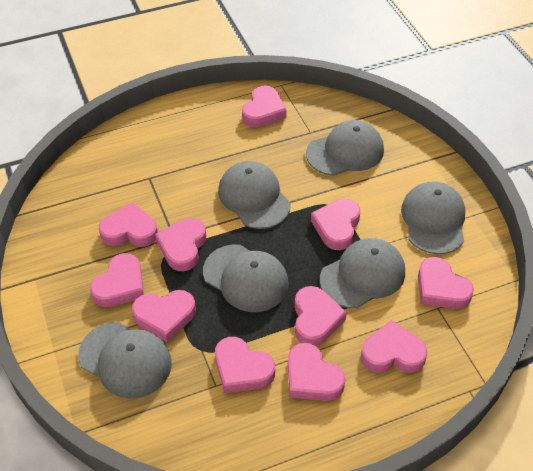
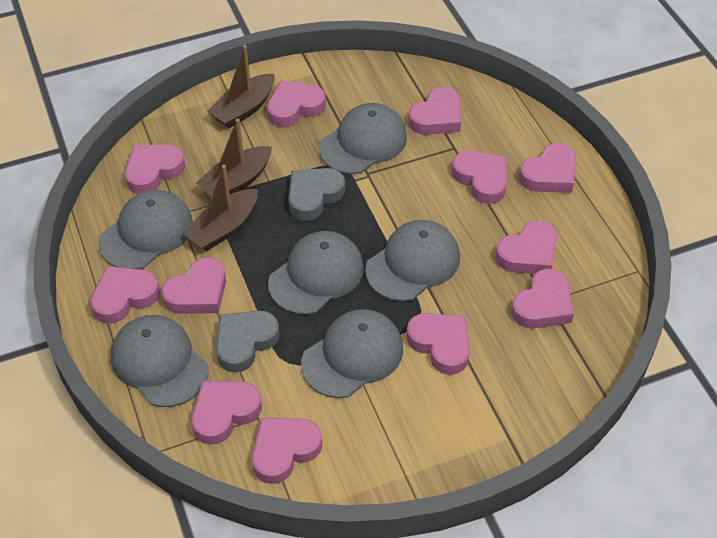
brown boat: 0 -> 3
grey heart: 0 -> 2
pink heart: 11 -> 12

